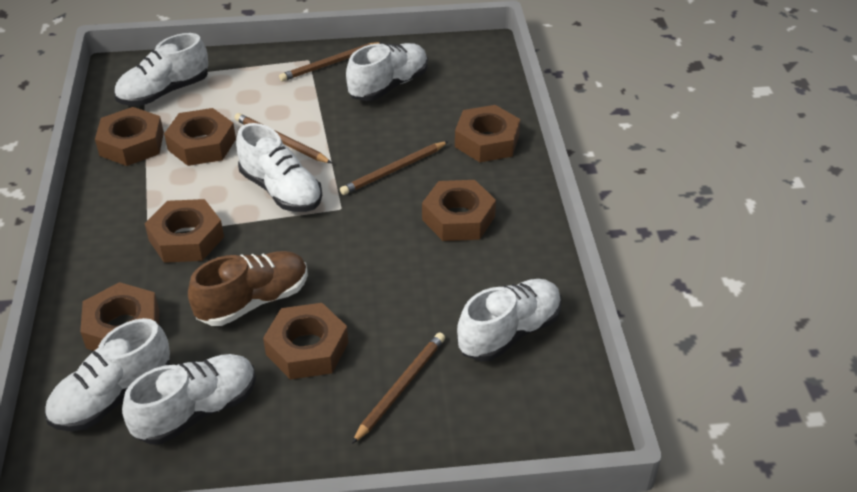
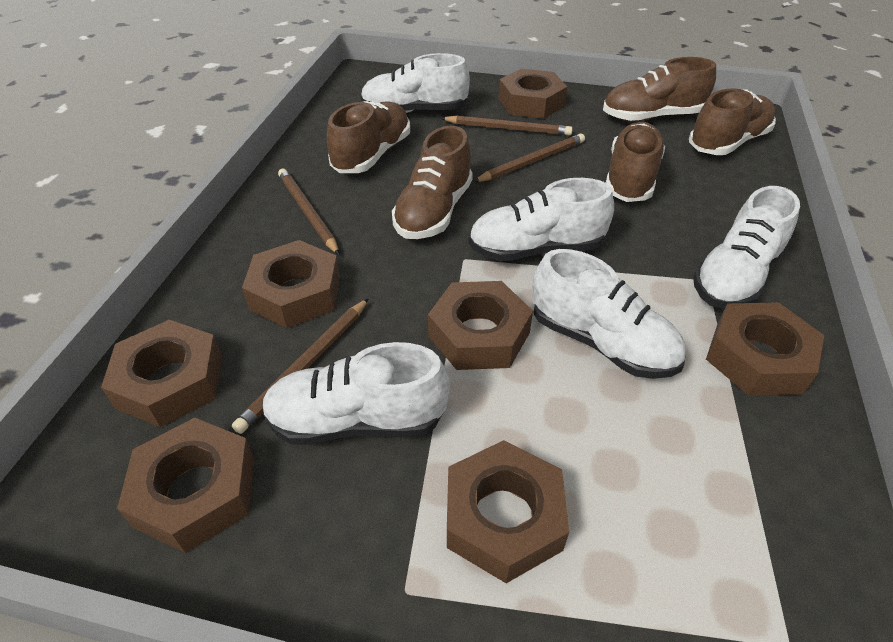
brown shoe: 1 -> 5
white shoe: 6 -> 5

